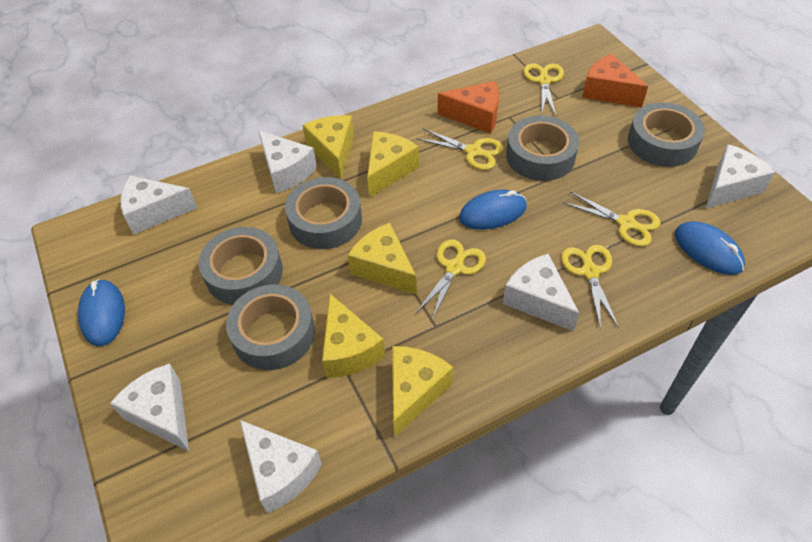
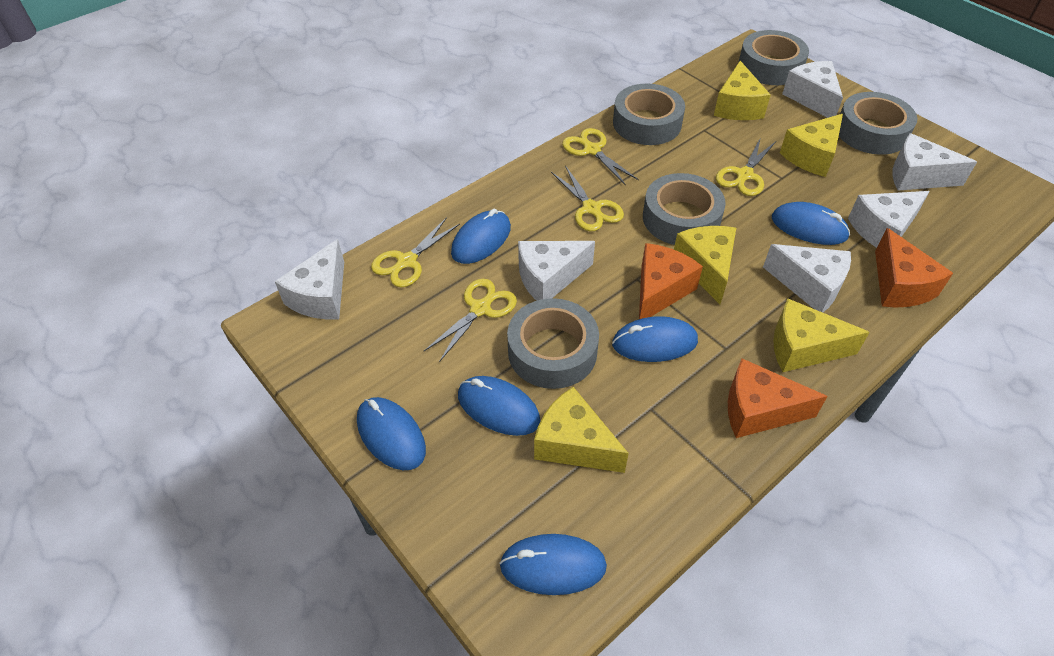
blue mouse: 3 -> 6
orange cheese: 2 -> 3

